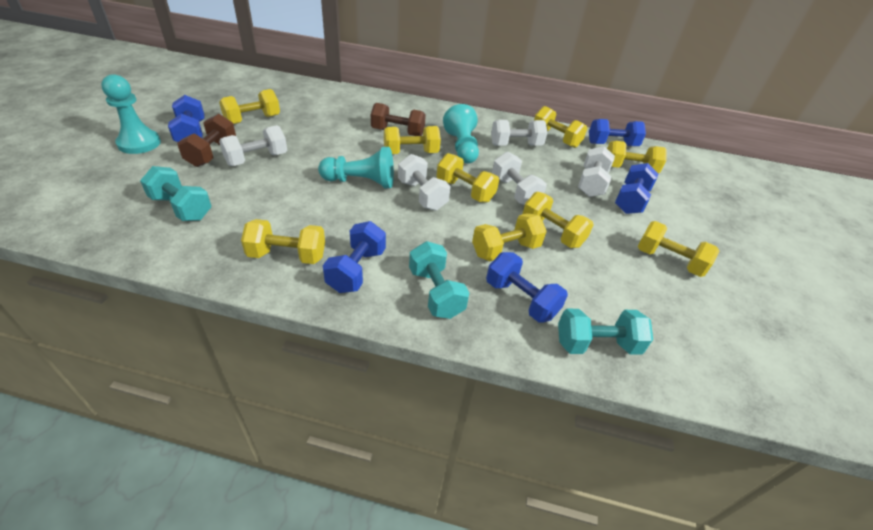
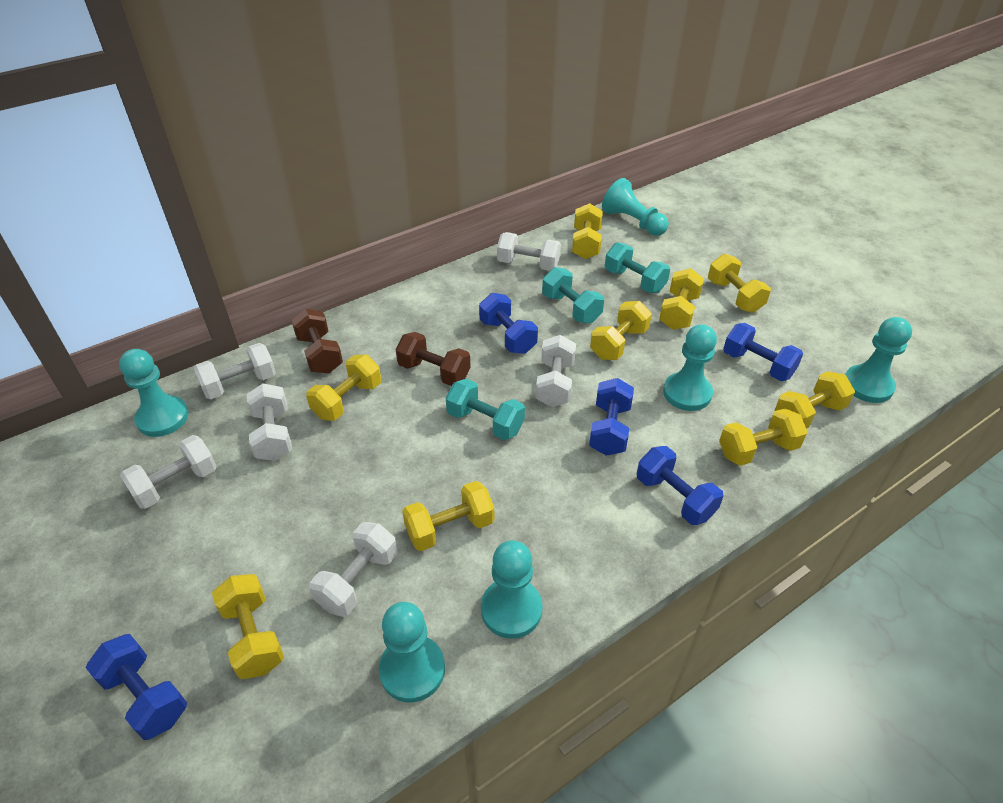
turquoise pawn: 3 -> 6
white dumbbell: 5 -> 6

